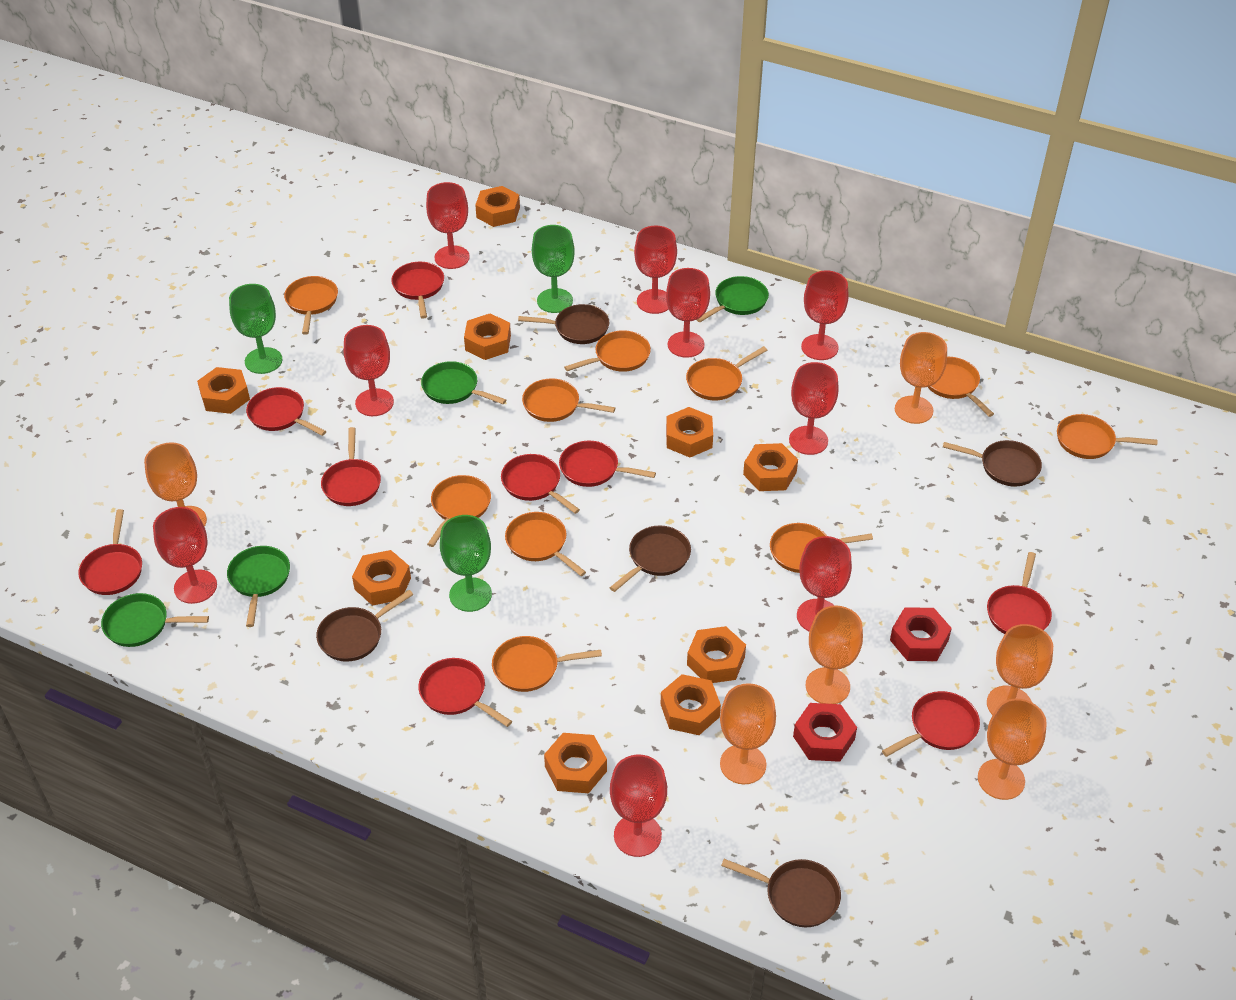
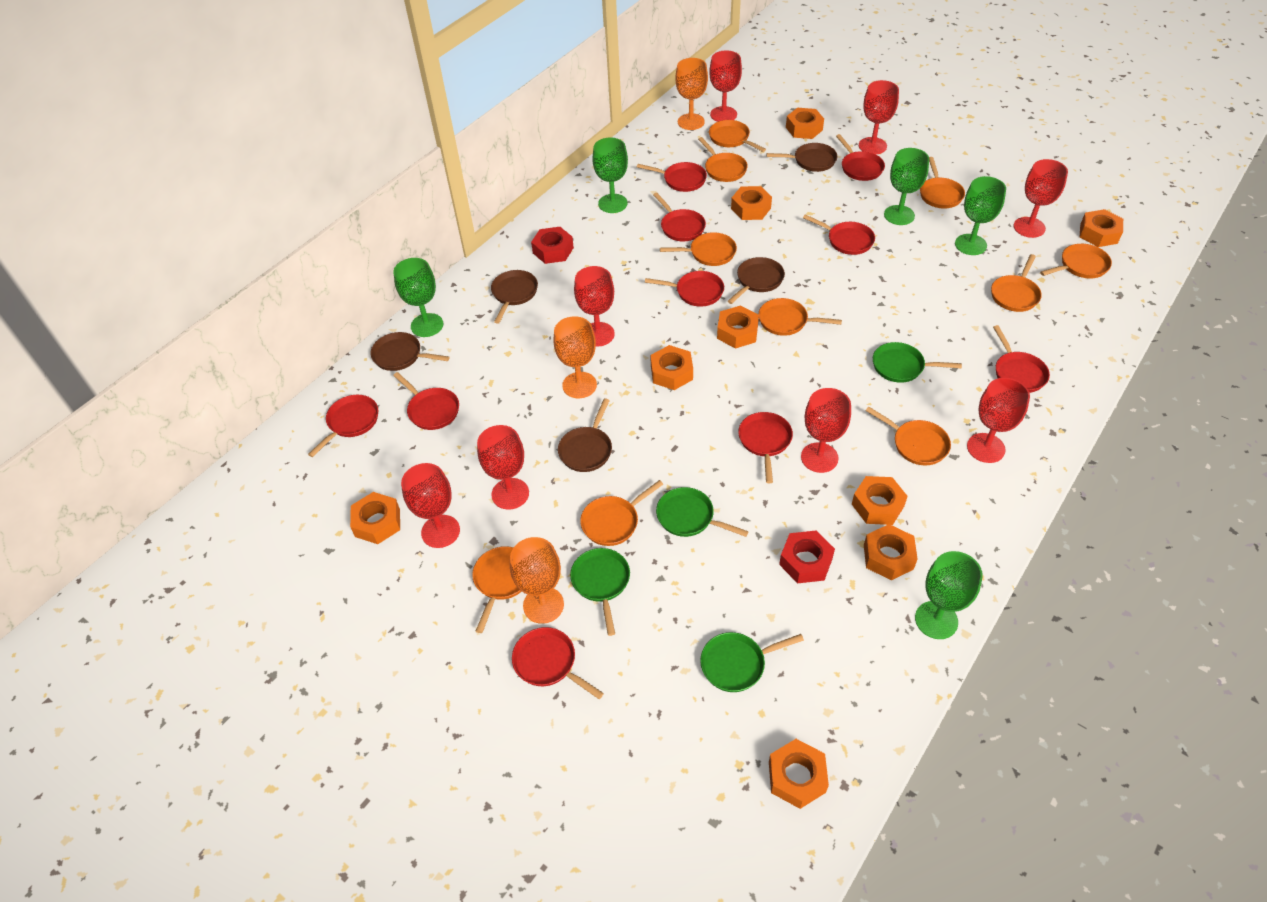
green goblet: 3 -> 5
orange goblet: 6 -> 3
red goblet: 9 -> 8
red pan: 9 -> 10

